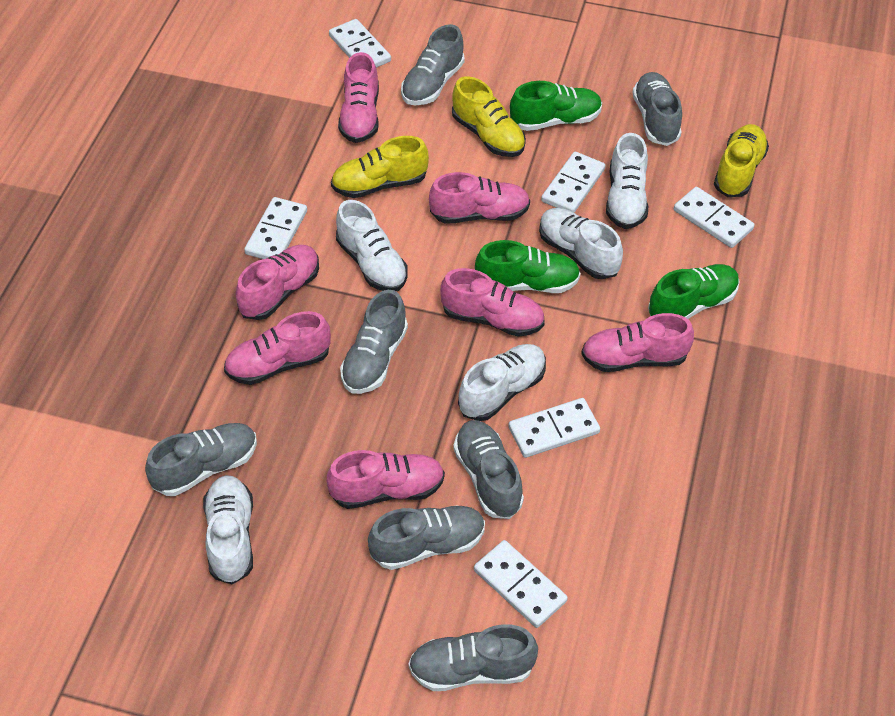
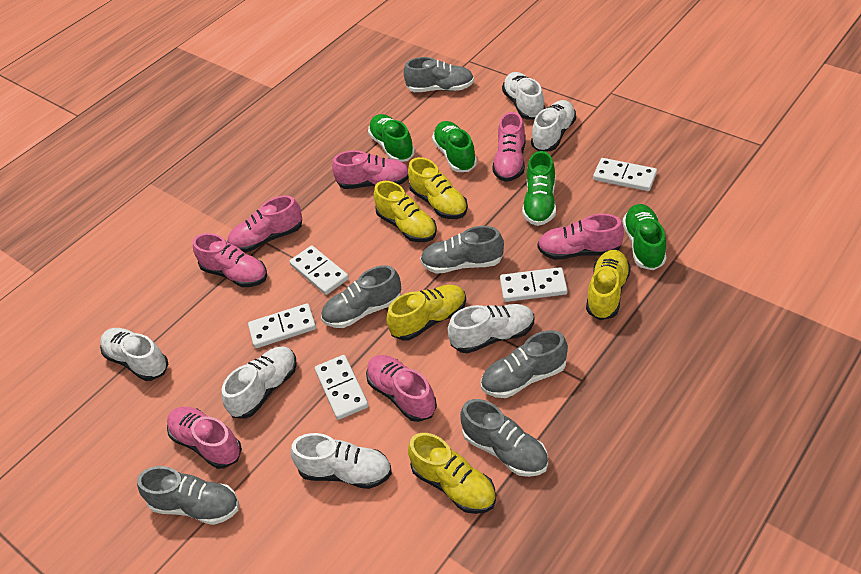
green shoe: 3 -> 4
grey shoe: 7 -> 6
white domino: 6 -> 5
white shoe: 5 -> 6
yellow shoe: 3 -> 5

